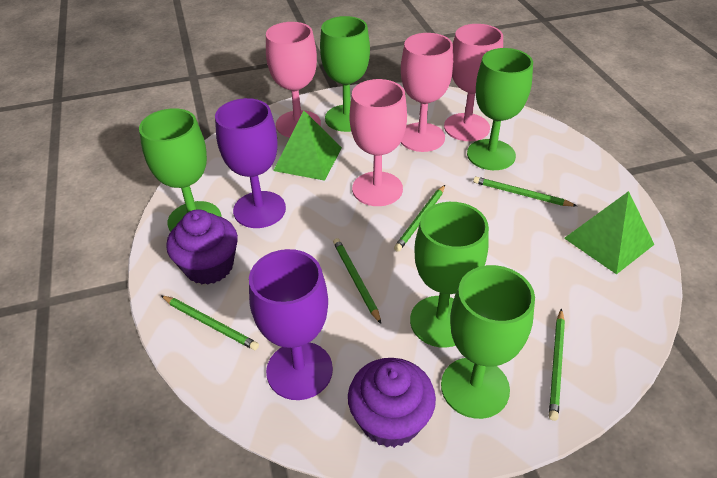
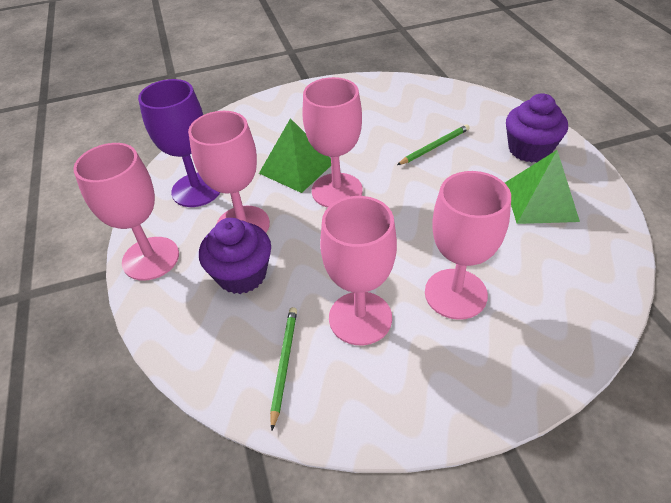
green goblet: 5 -> 0
green pencil: 5 -> 2
pink goblet: 4 -> 5
purple goblet: 2 -> 1

